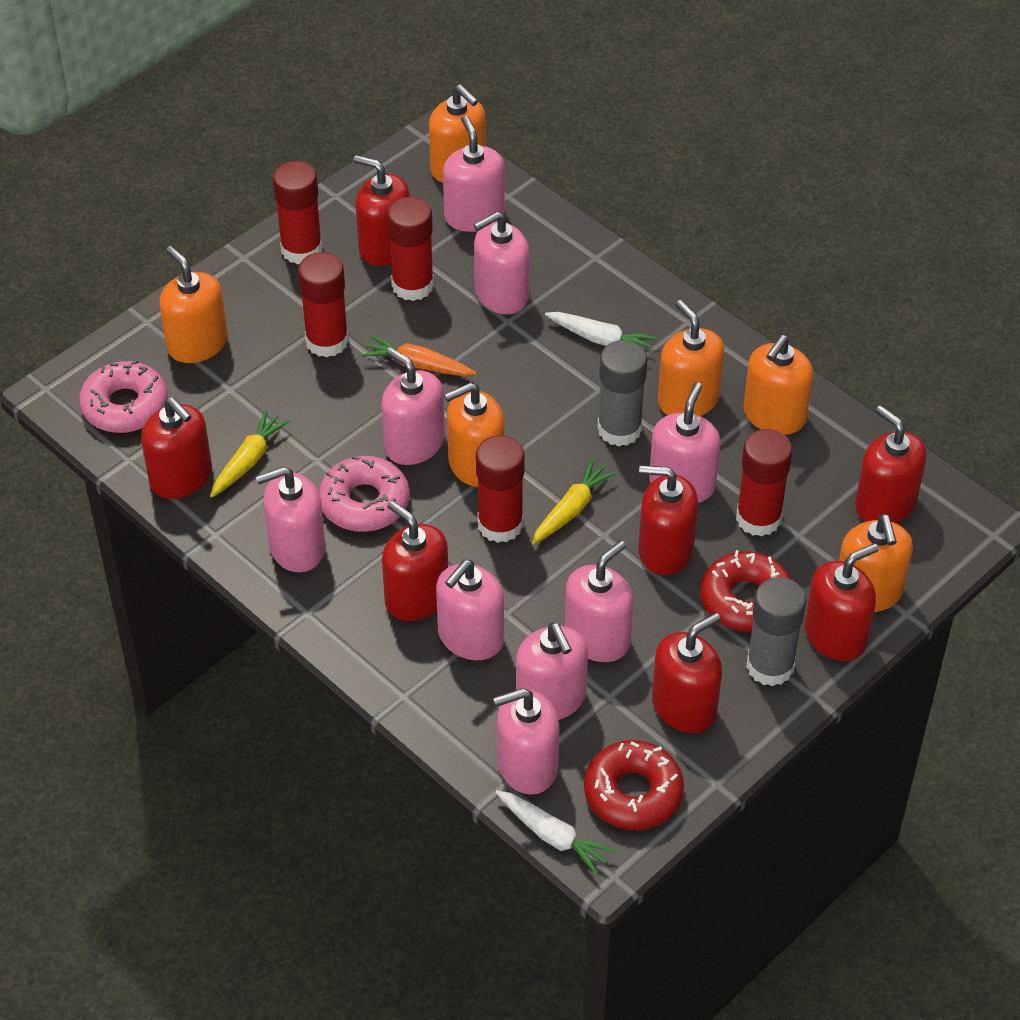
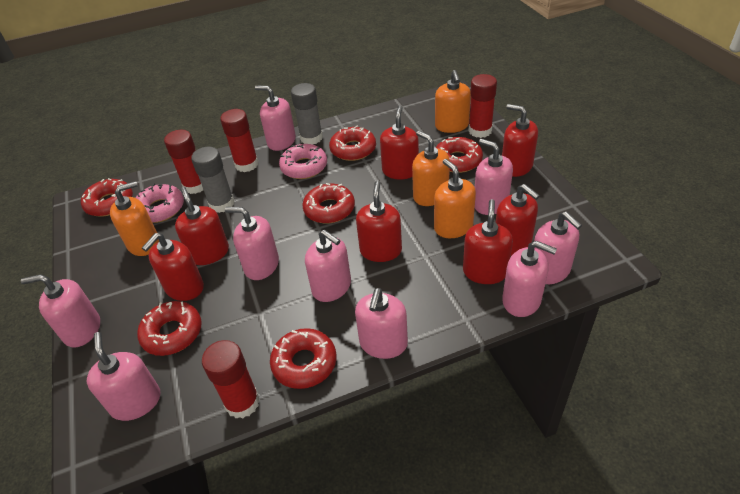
orange carrot: 1 -> 0
orange soap dispenser: 6 -> 4
red donut: 2 -> 6
red glue stick: 5 -> 4
white carrot: 2 -> 0
yellow carrot: 2 -> 0

